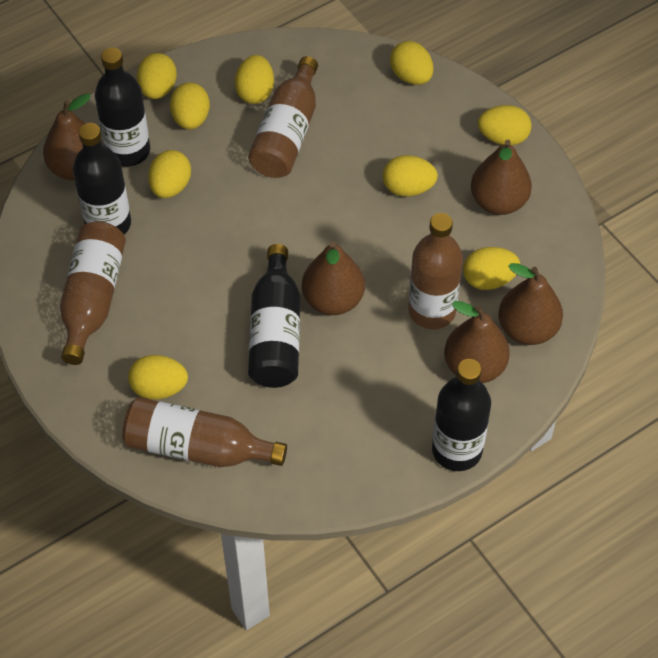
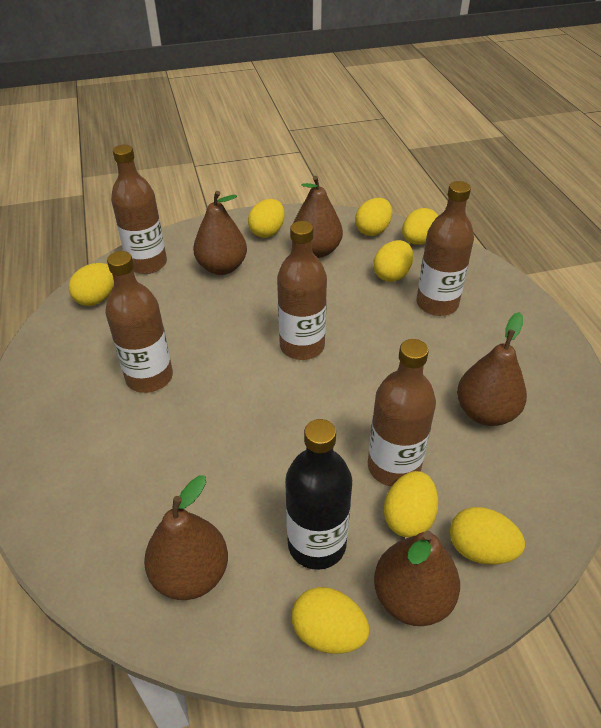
black bottle: 4 -> 1
brown bottle: 4 -> 5
yellow egg: 9 -> 8

